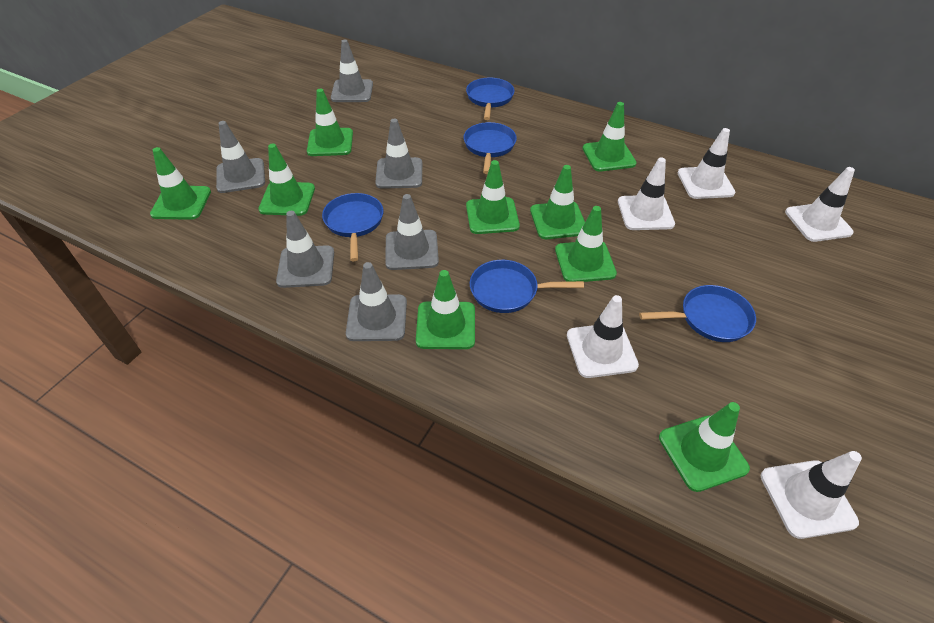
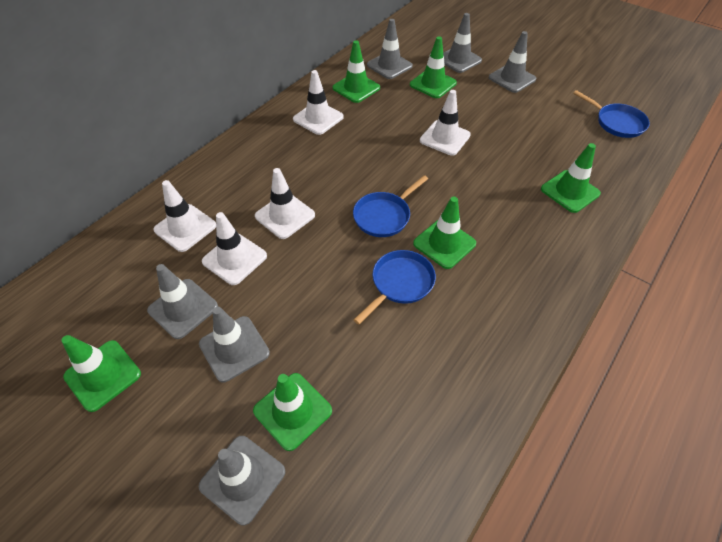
blue pan: 5 -> 3
green traffic cone: 9 -> 6

